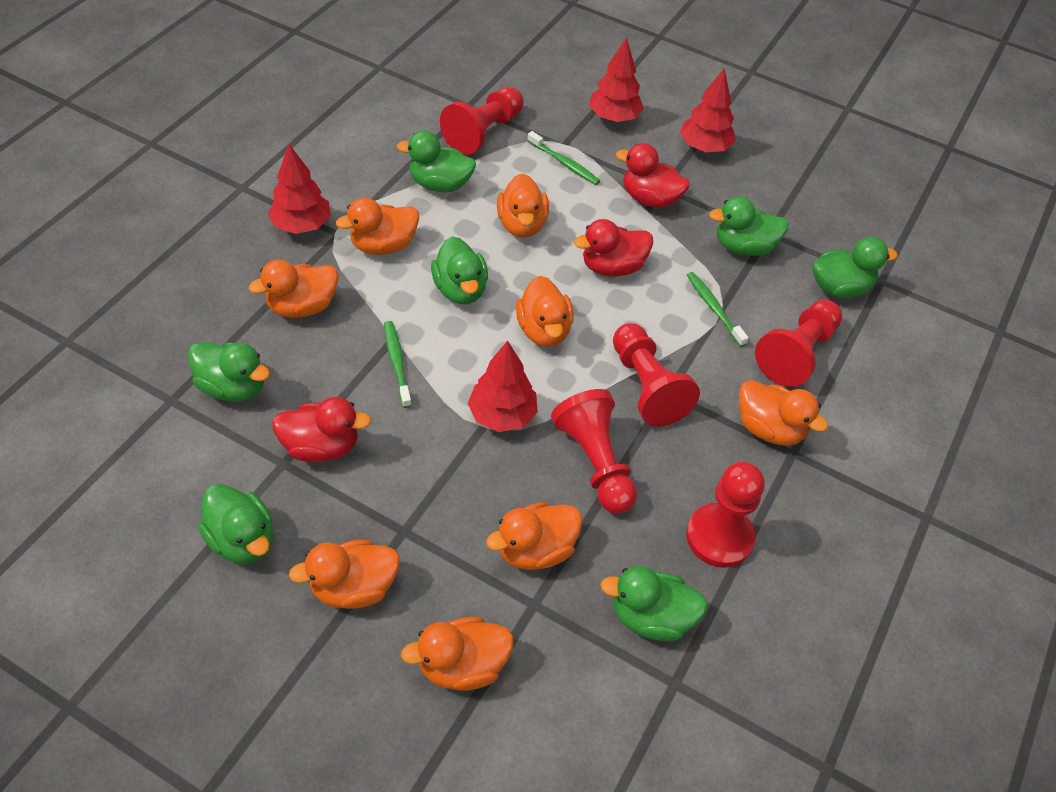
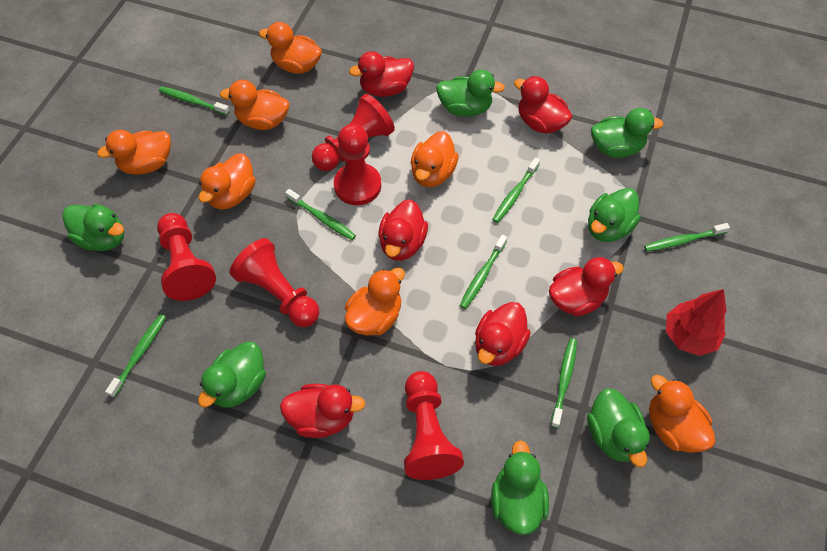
green toothbrush: 3 -> 7
orange duck: 8 -> 7
red duck: 3 -> 6
red tree: 4 -> 1

